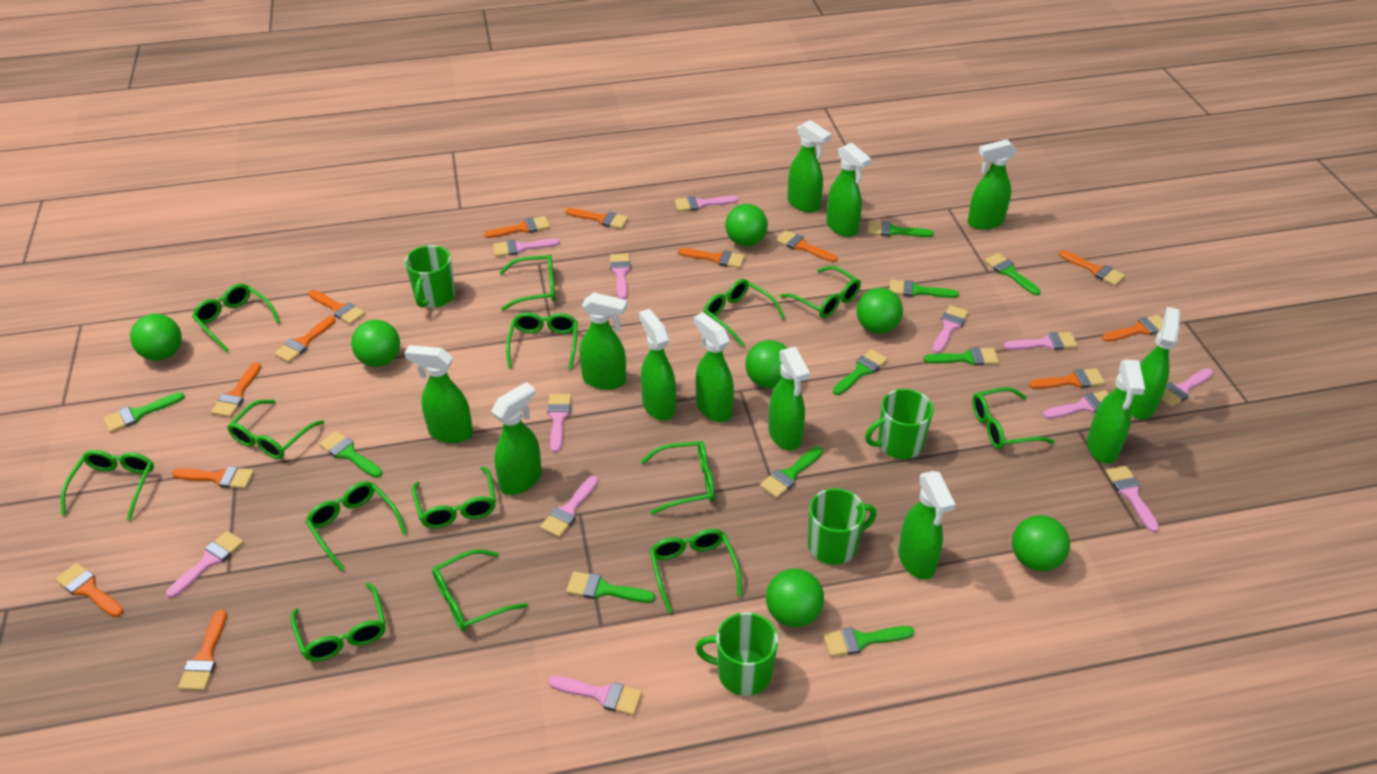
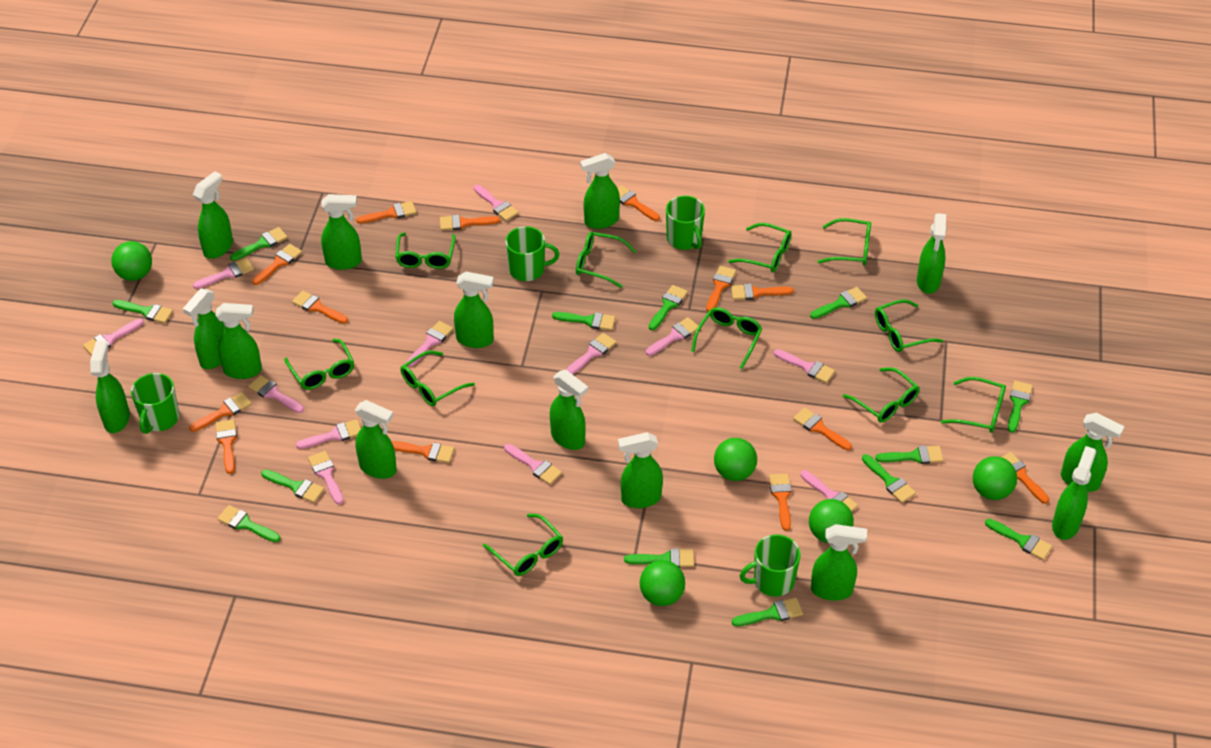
green ball: 7 -> 5
green brush: 10 -> 13
green glasses: 14 -> 11
green spray bottle: 12 -> 14

